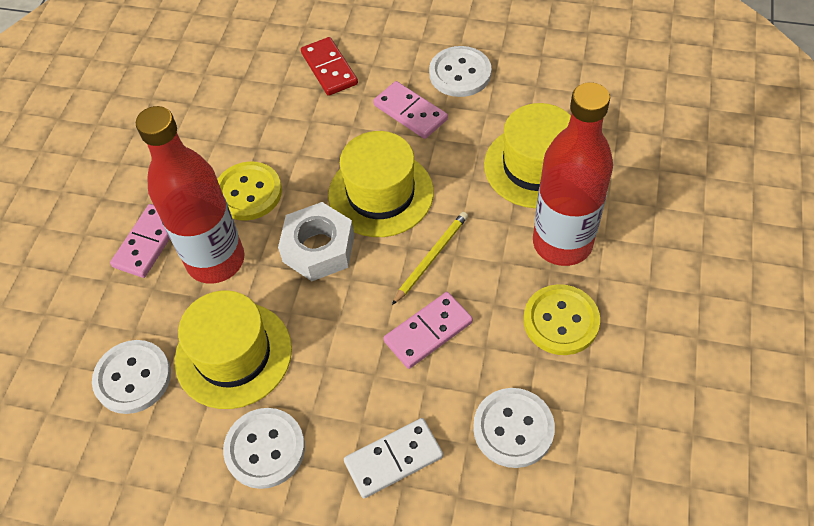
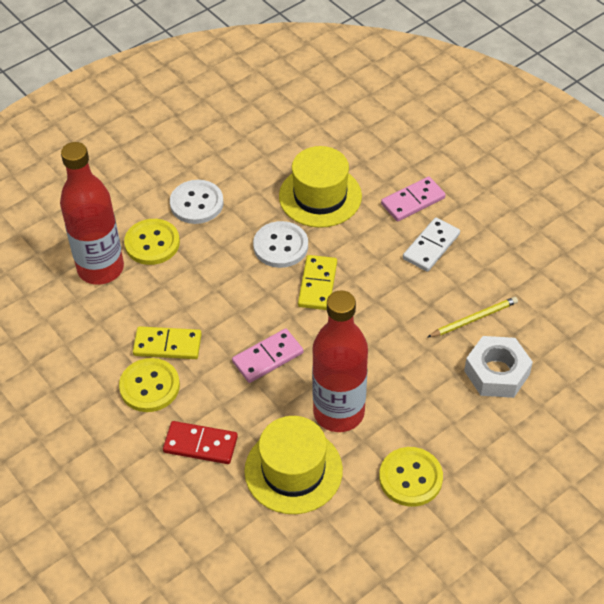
pink domino: 3 -> 2
white button: 4 -> 2
yellow button: 2 -> 3
yellow domino: 0 -> 2
yellow hat: 3 -> 2

